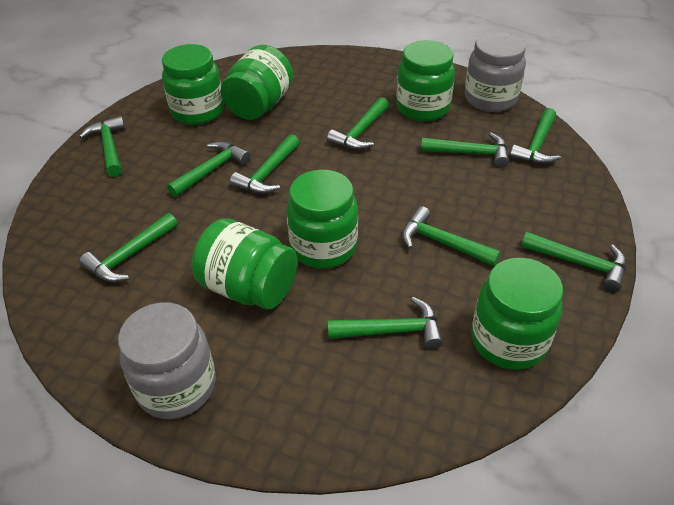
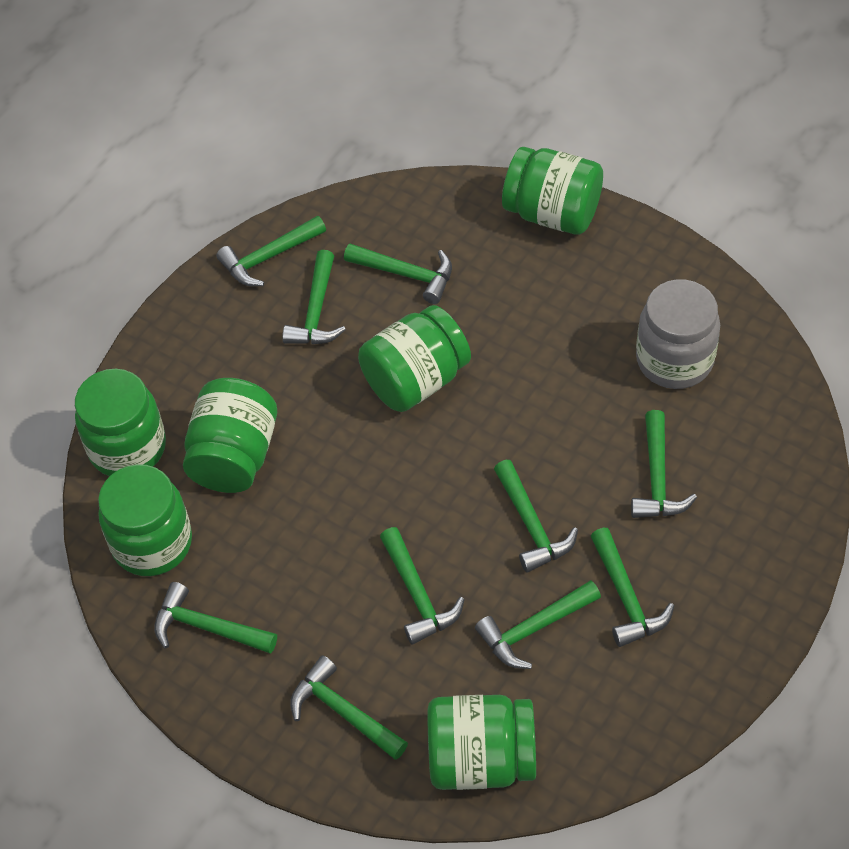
grey jar: 2 -> 1

